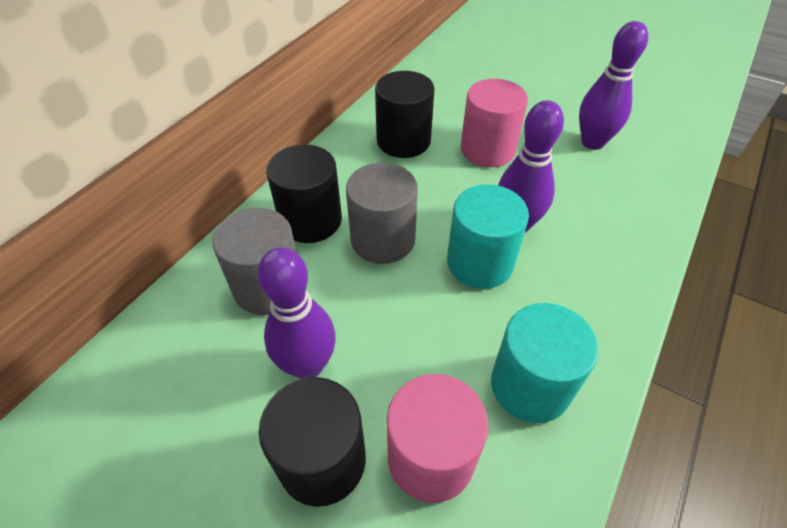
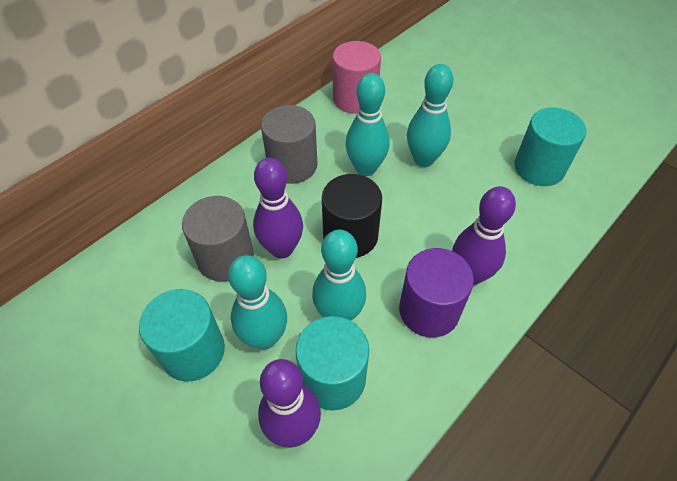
black cylinder: 3 -> 1
pink cylinder: 2 -> 1
purple cylinder: 0 -> 1
turquoise bowling pin: 0 -> 4
turquoise cylinder: 2 -> 3

